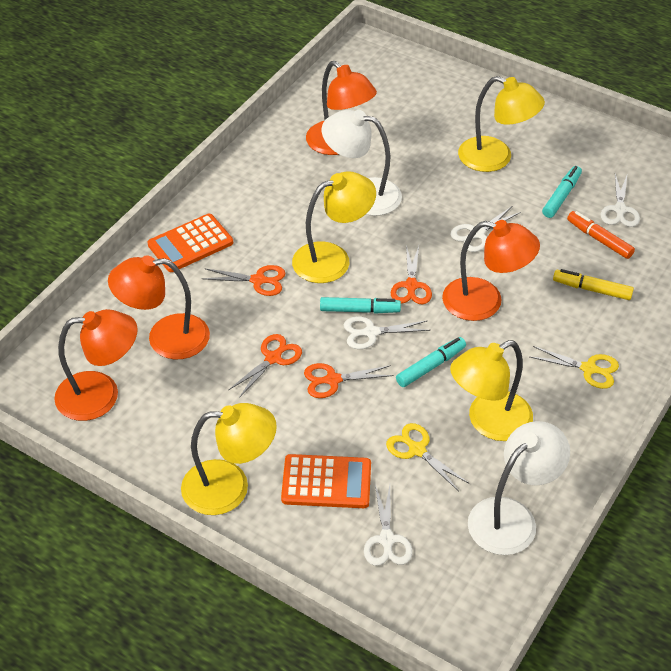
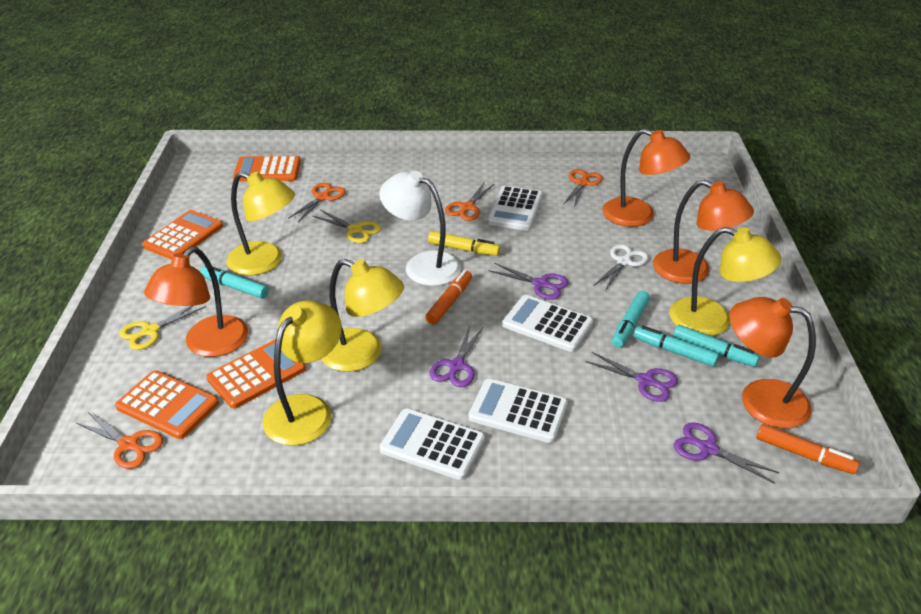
orange calculator: 2 -> 4
orange marker: 1 -> 2
purple scissors: 0 -> 4
turquoise marker: 3 -> 4
white calculator: 0 -> 4
white lamp: 2 -> 1
white scissors: 4 -> 1

